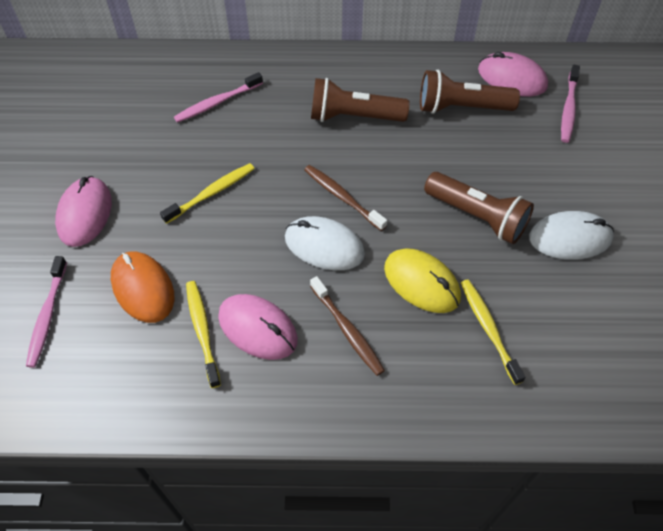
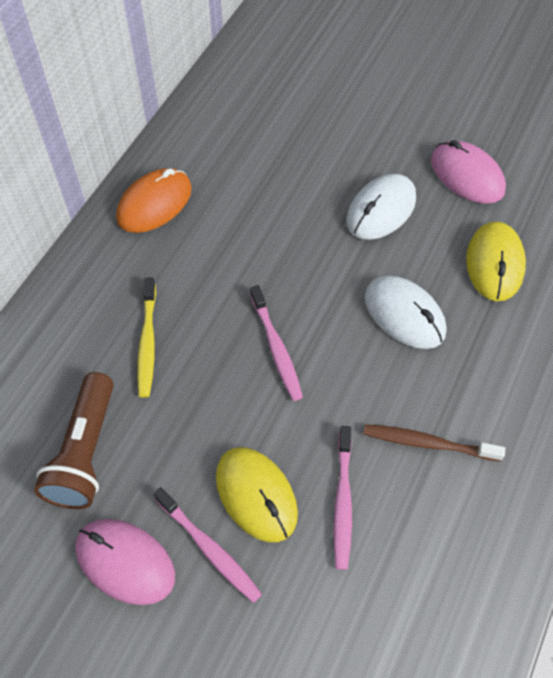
brown flashlight: 3 -> 1
brown toothbrush: 2 -> 1
pink mouse: 3 -> 2
yellow mouse: 1 -> 2
yellow toothbrush: 3 -> 1

